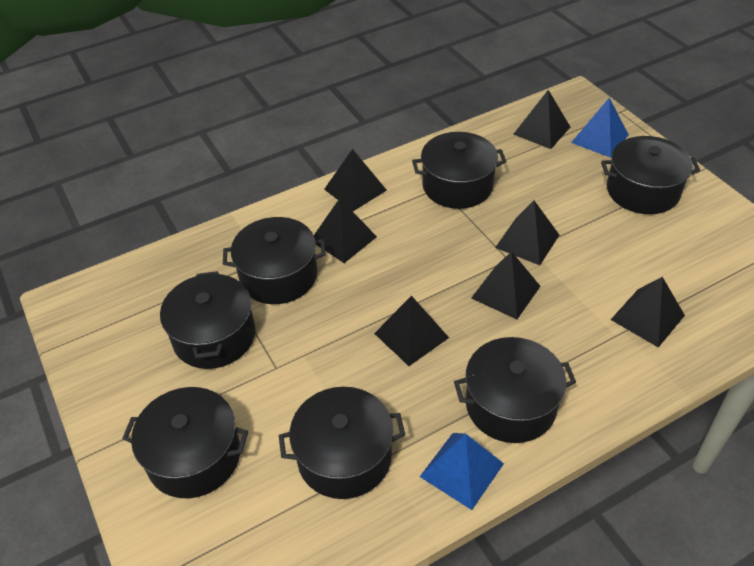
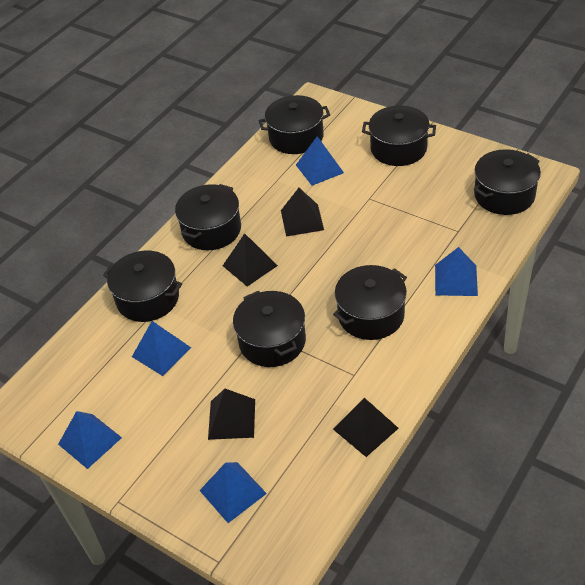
black pyramid: 7 -> 4
blue pyramid: 2 -> 5

